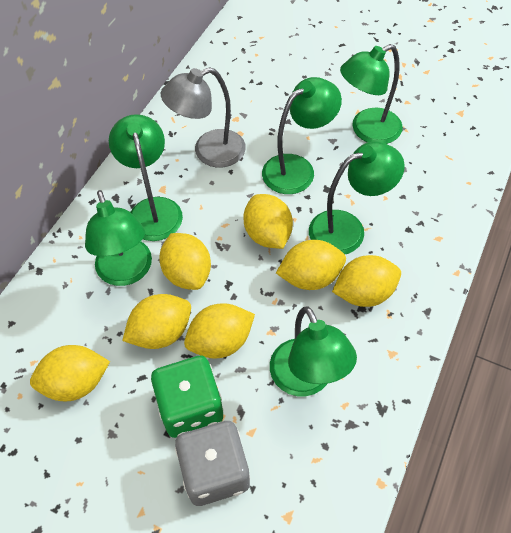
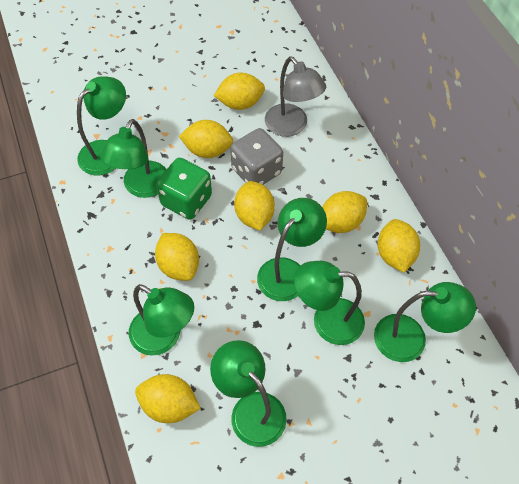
green lamp: 6 -> 7

